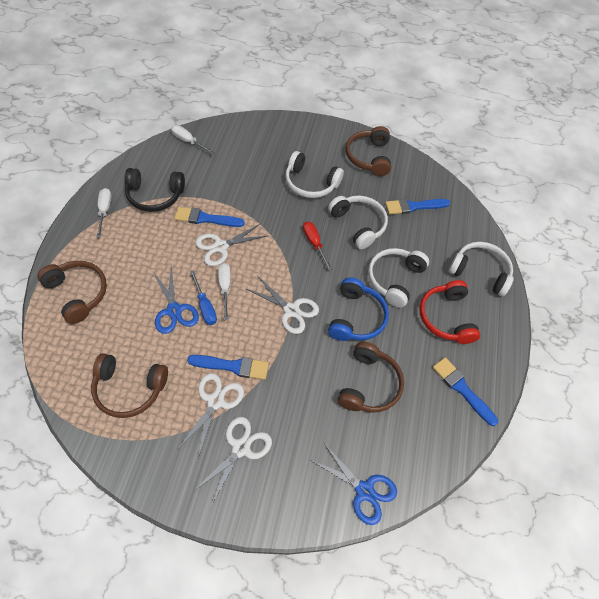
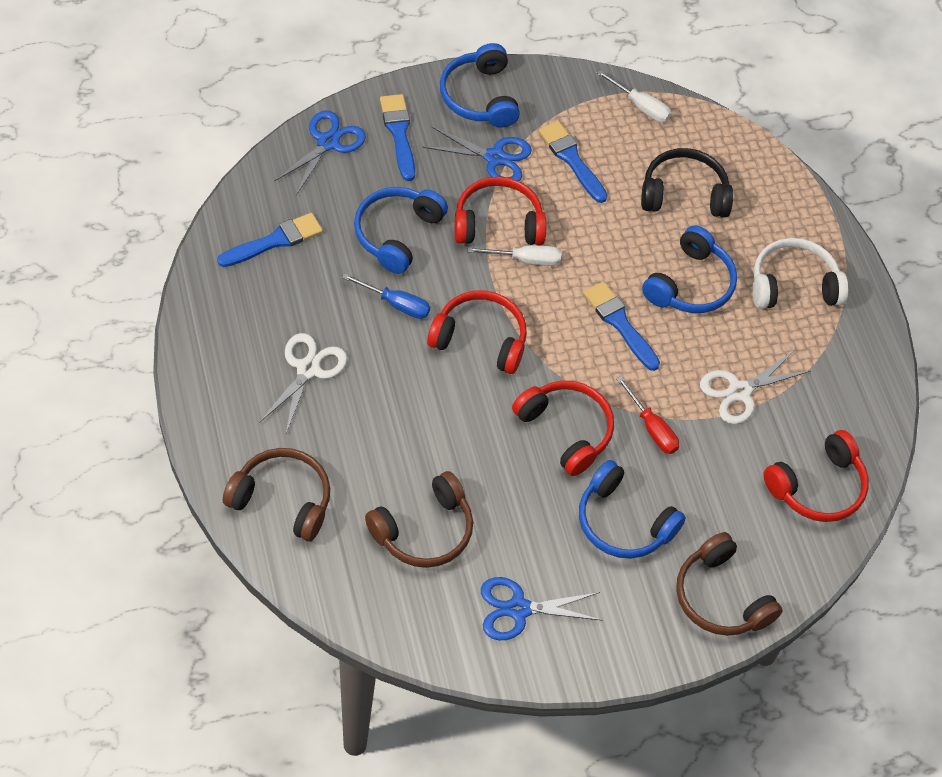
blue headphones: 1 -> 4
blue scissors: 2 -> 3
brown headphones: 4 -> 3
red headphones: 1 -> 4
white headphones: 4 -> 1
white scissors: 4 -> 2
white screwdriver: 3 -> 2

